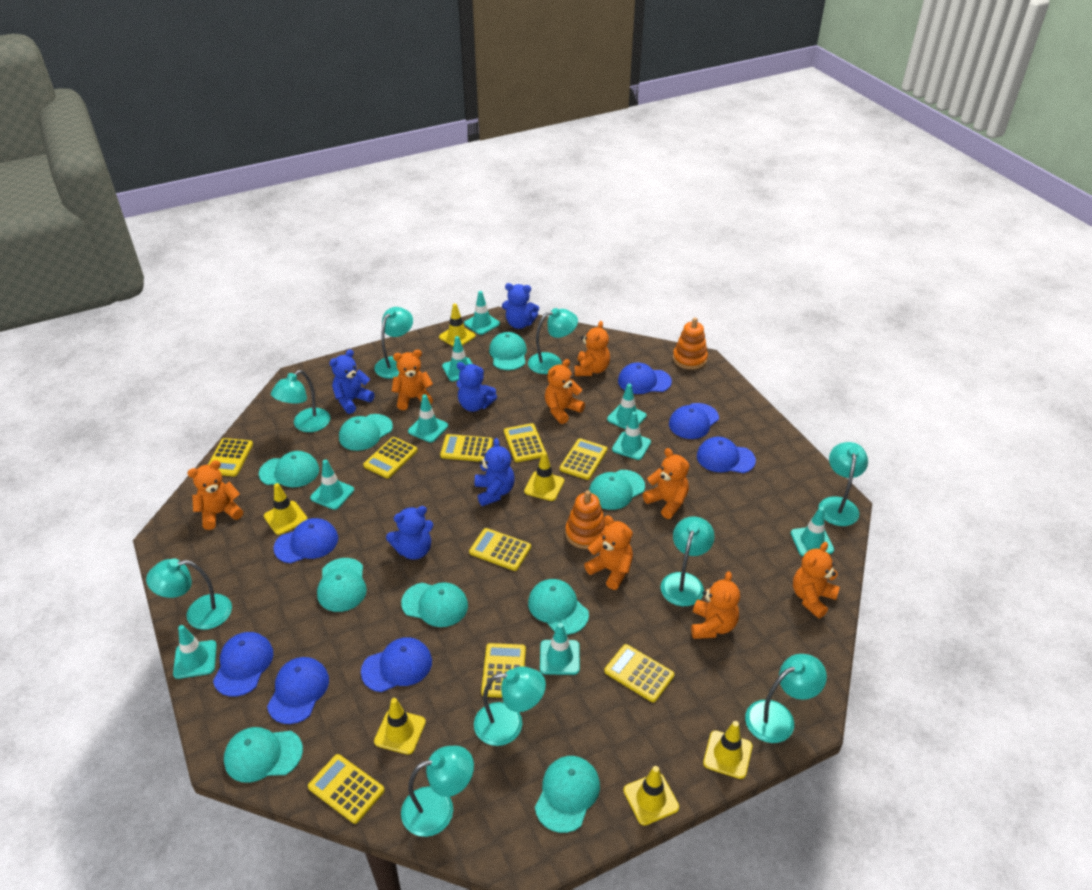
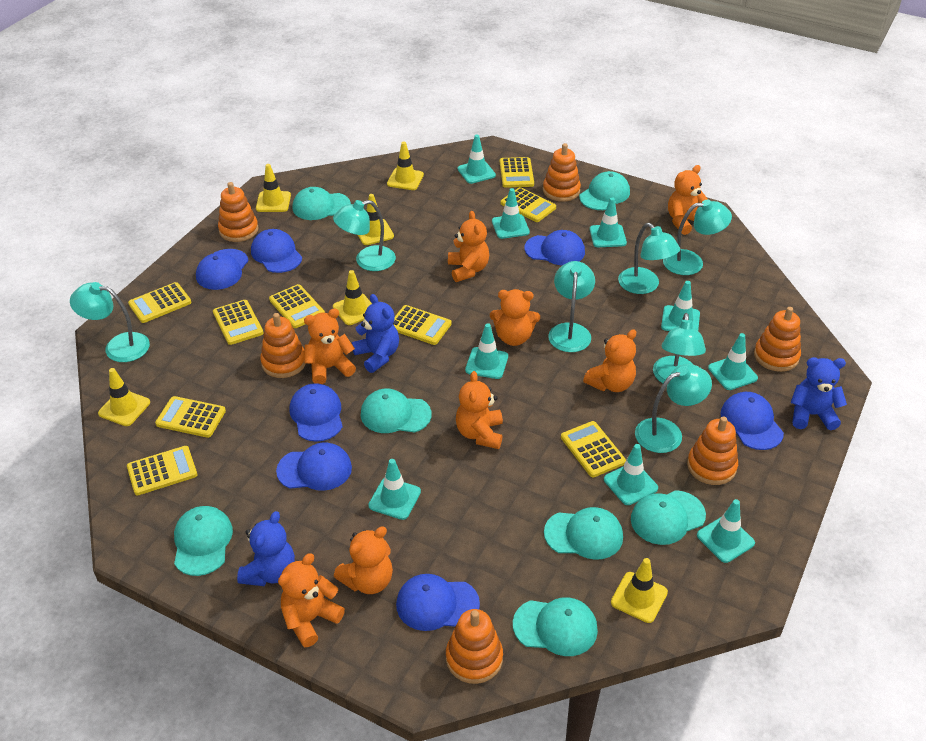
blue teddy bear: 5 -> 3
orange stacking toy: 2 -> 6
turquoise cap: 9 -> 7
turquoise lamp: 9 -> 7

